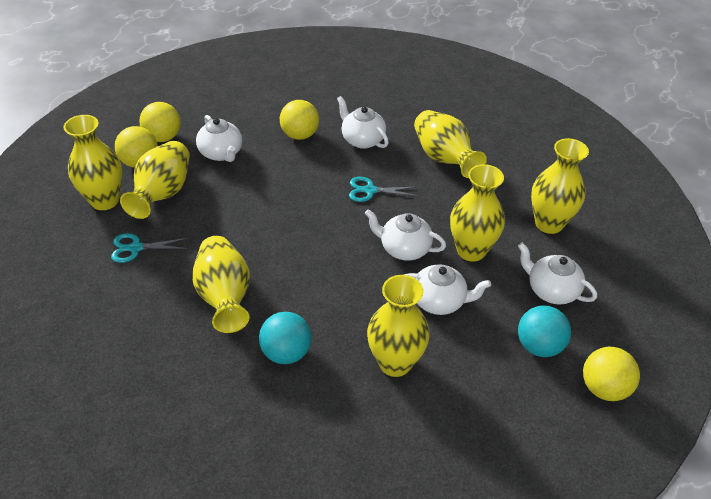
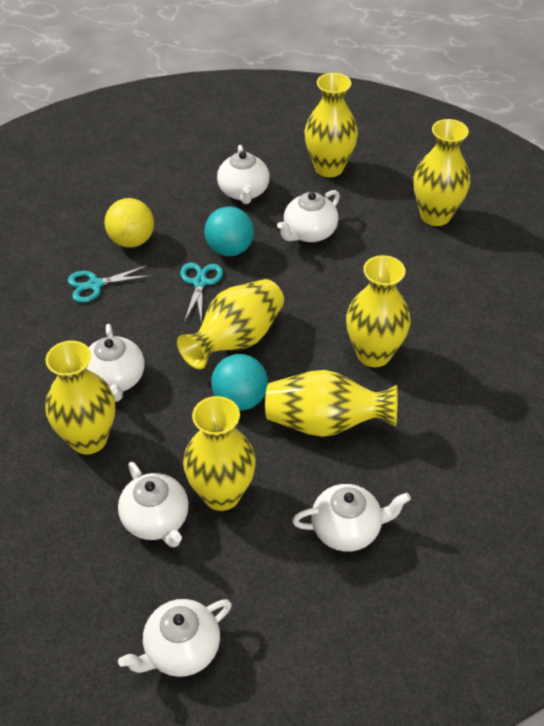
white teapot: 5 -> 6
yellow ball: 4 -> 1

